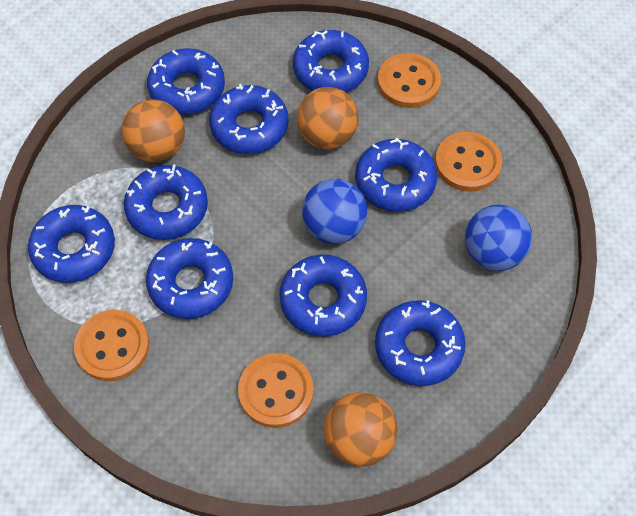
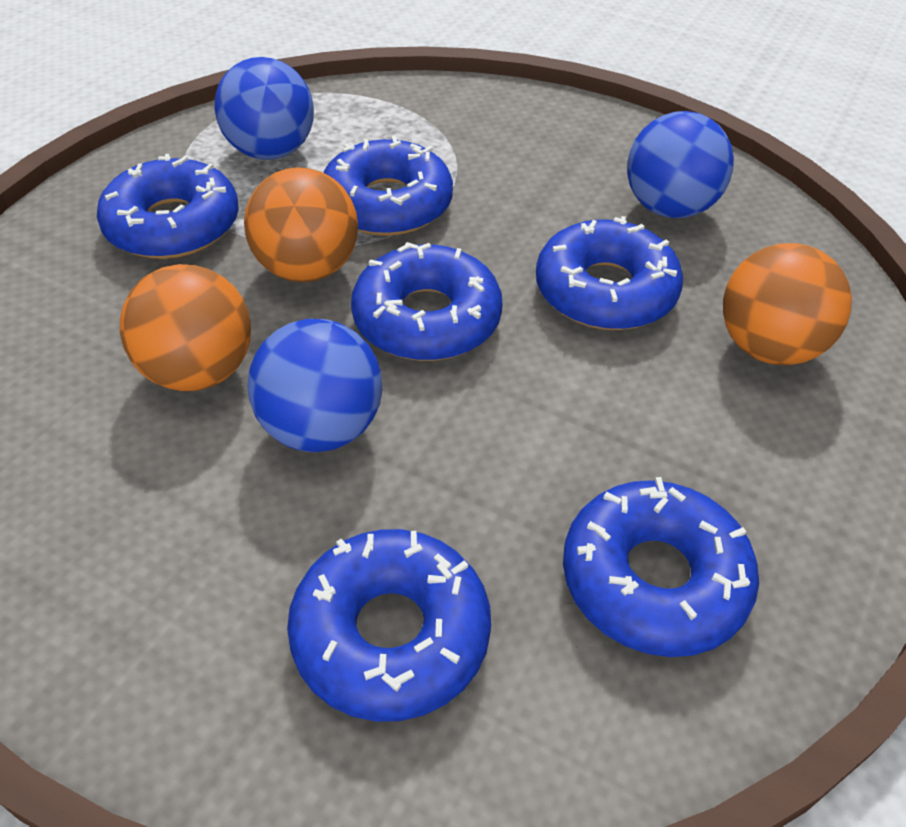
blue ball: 2 -> 3
blue donut: 9 -> 6
orange button: 4 -> 0

